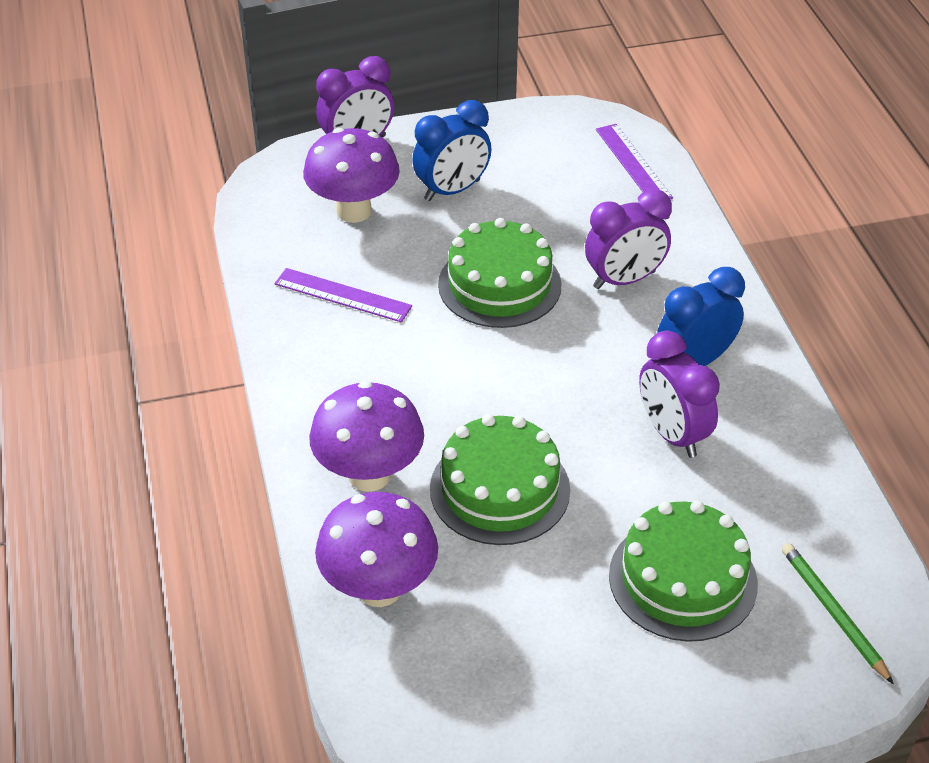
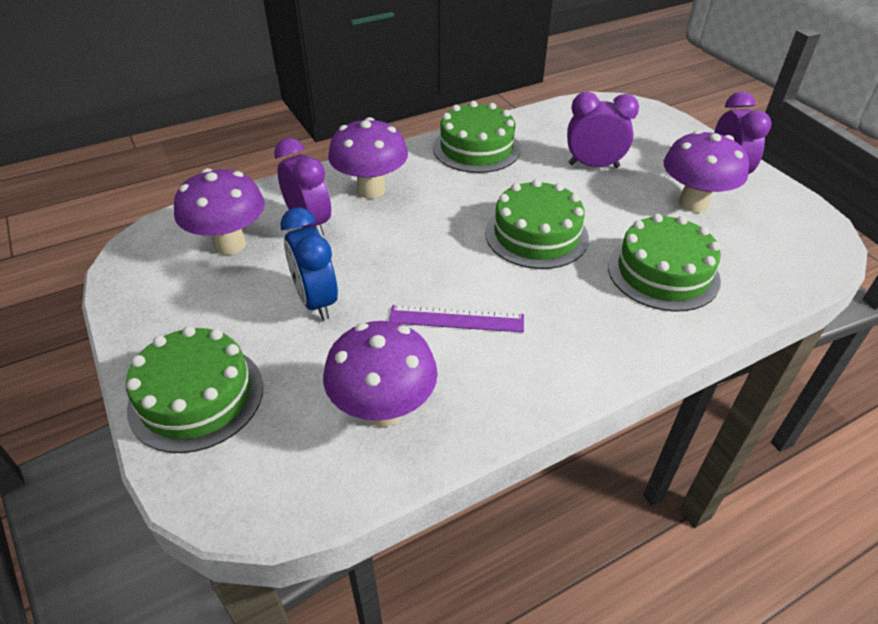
blue clock: 2 -> 1
green cake: 3 -> 4
green pencil: 1 -> 0
purple mushroom: 3 -> 4
purple ruler: 2 -> 1

